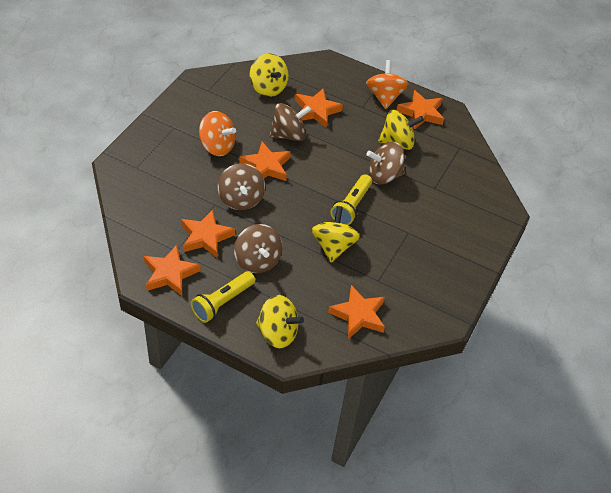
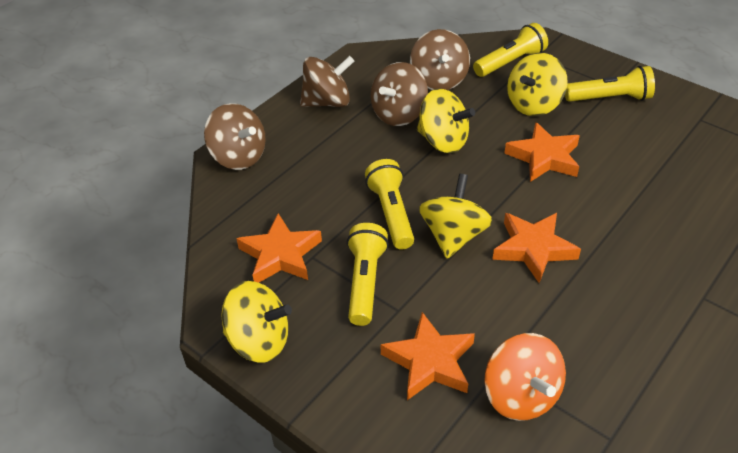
orange spinning top: 2 -> 1
orange star: 6 -> 4
yellow flashlight: 2 -> 4

